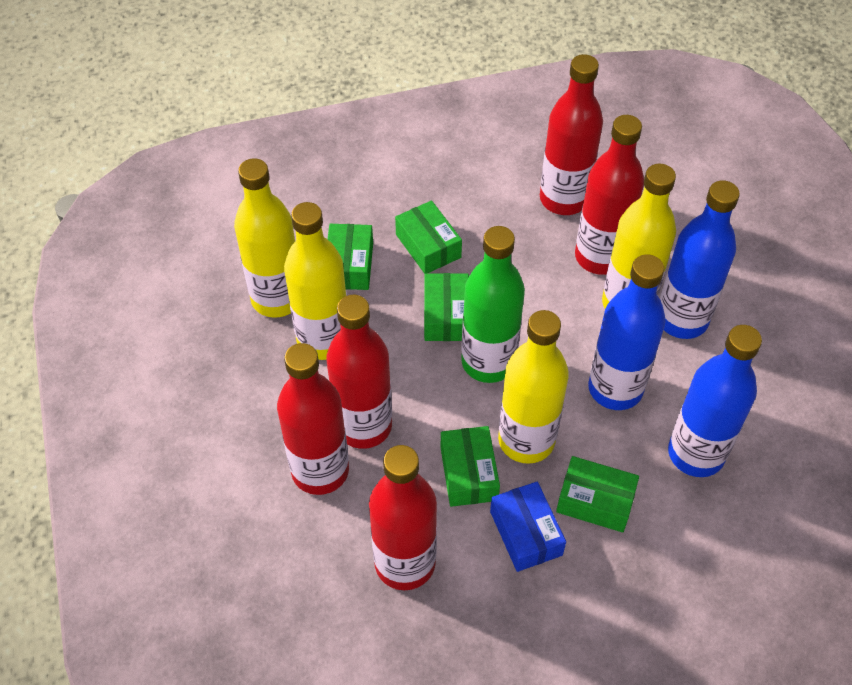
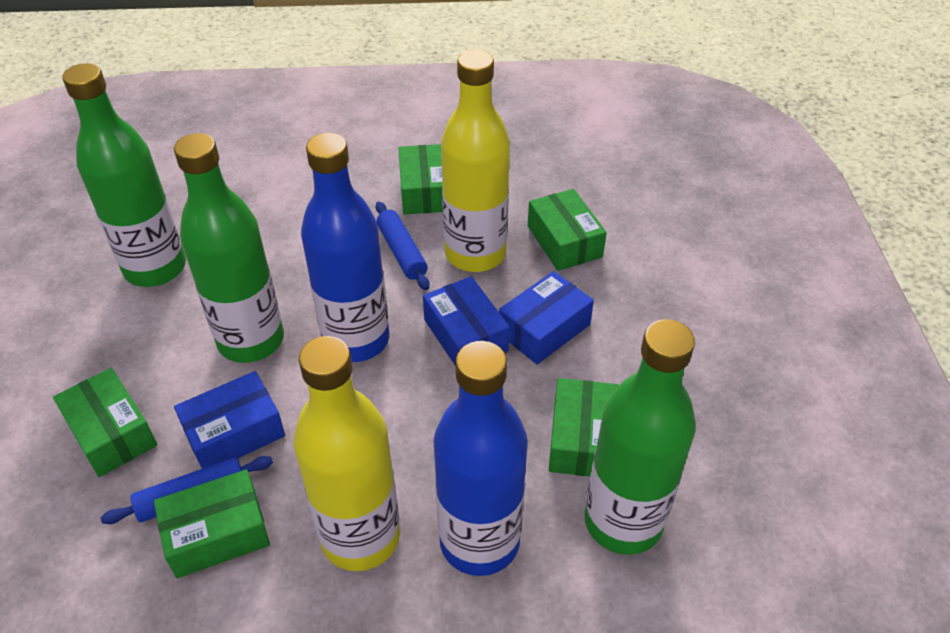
blue bottle: 3 -> 2
blue box: 1 -> 3
blue rolling pin: 0 -> 2
green bottle: 1 -> 3
red bottle: 5 -> 0
yellow bottle: 4 -> 2

